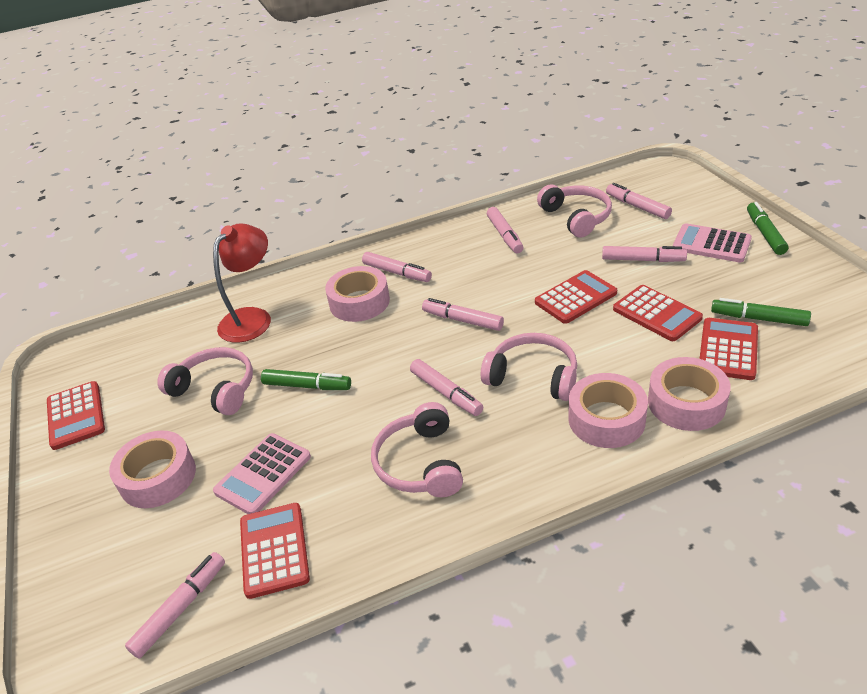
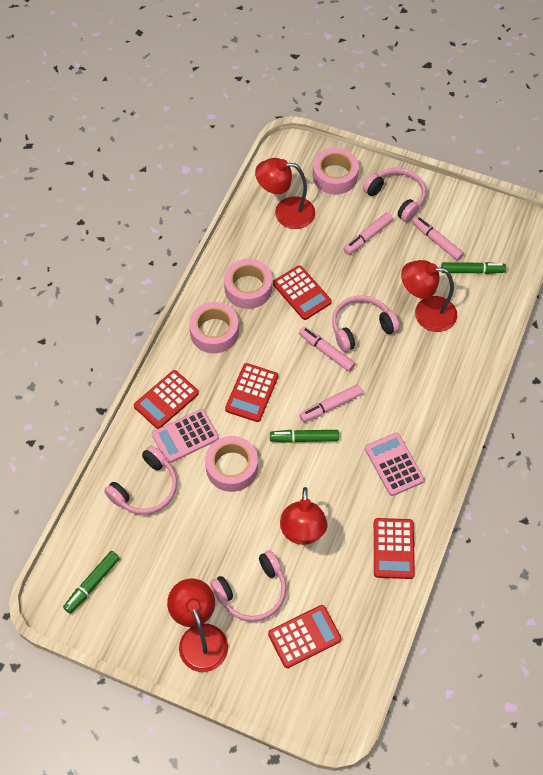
pink marker: 7 -> 4
red lamp: 1 -> 4

